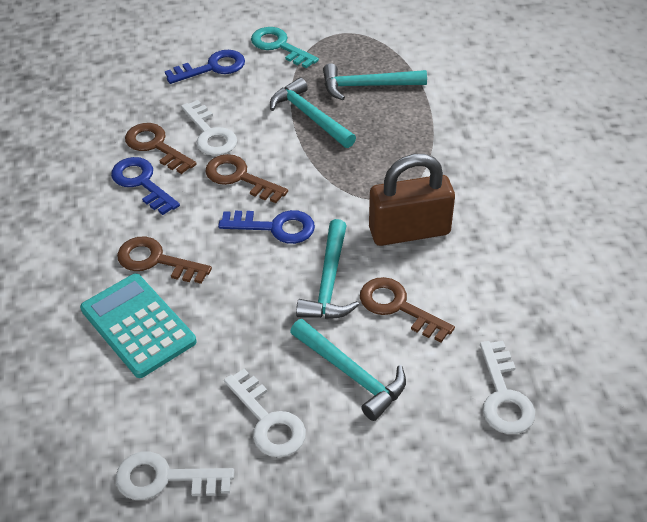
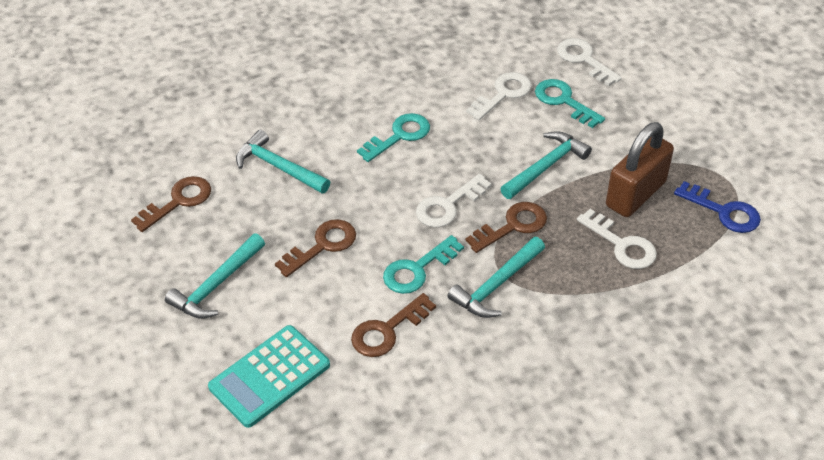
blue key: 3 -> 1
turquoise key: 1 -> 3

